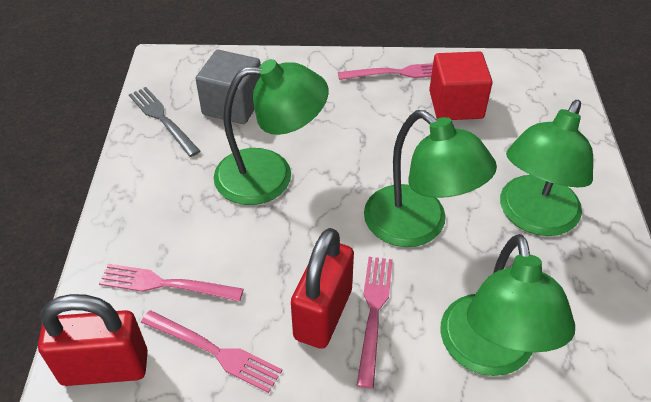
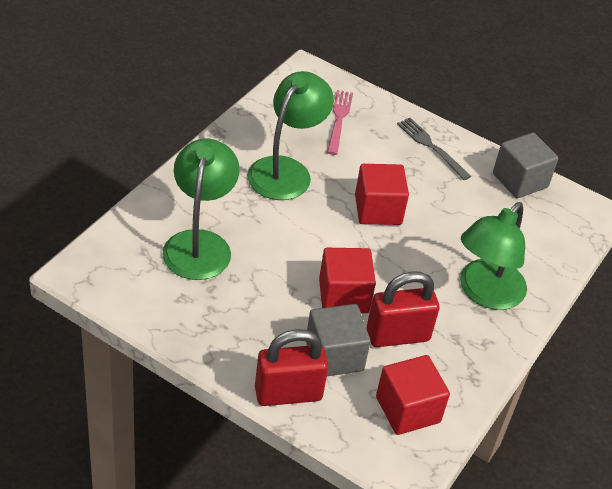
green lamp: 4 -> 3
grey cube: 1 -> 2
pink fork: 4 -> 1
red cube: 1 -> 3

